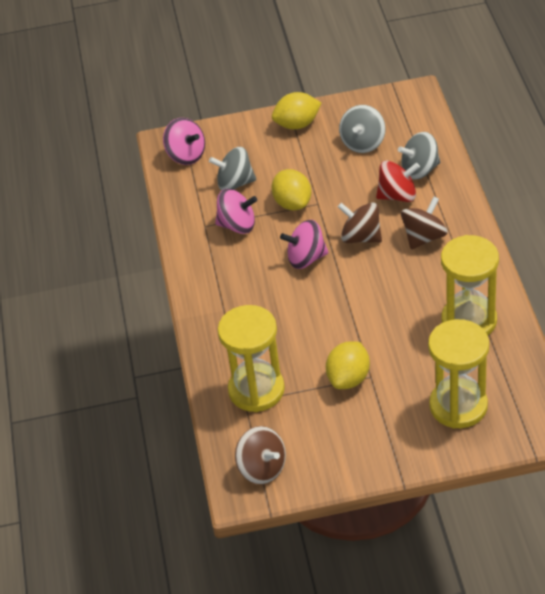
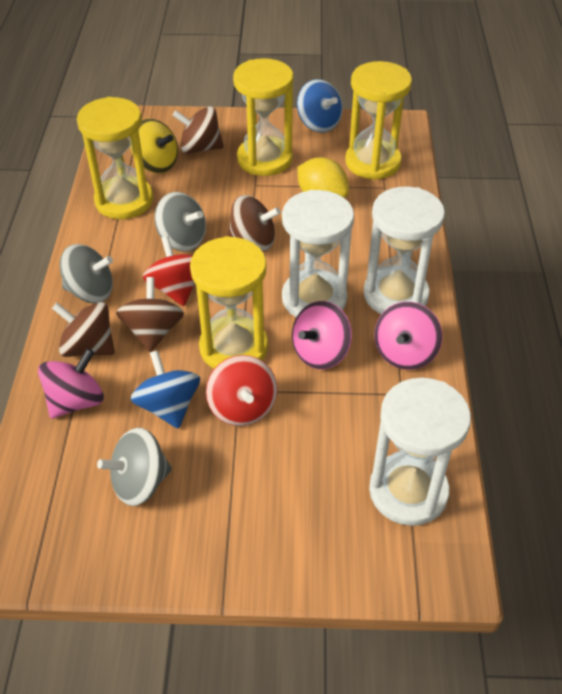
blue spinning top: 0 -> 2
brown spinning top: 3 -> 4
red spinning top: 1 -> 2
white hourglass: 0 -> 3
yellow hourglass: 3 -> 4
yellow lemon: 3 -> 1
yellow spinning top: 0 -> 1

